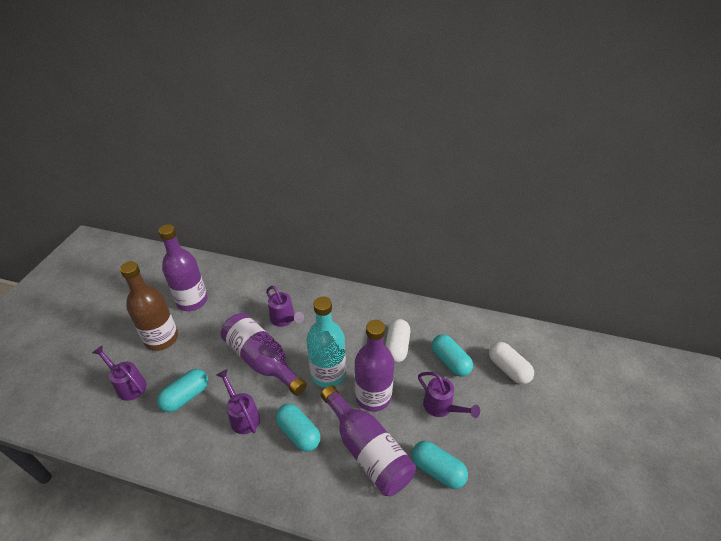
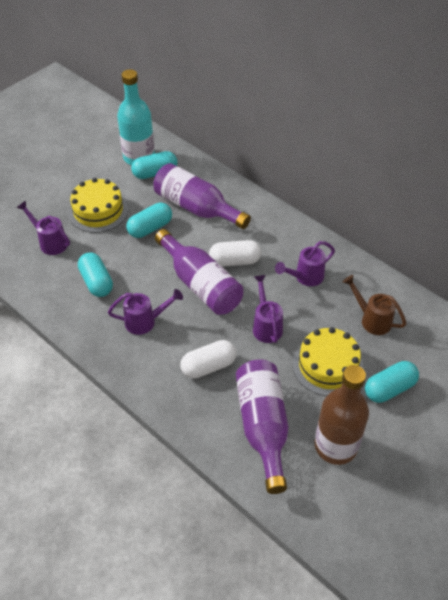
brown watering can: 0 -> 1
purple bottle: 4 -> 3
yellow cake: 0 -> 2

